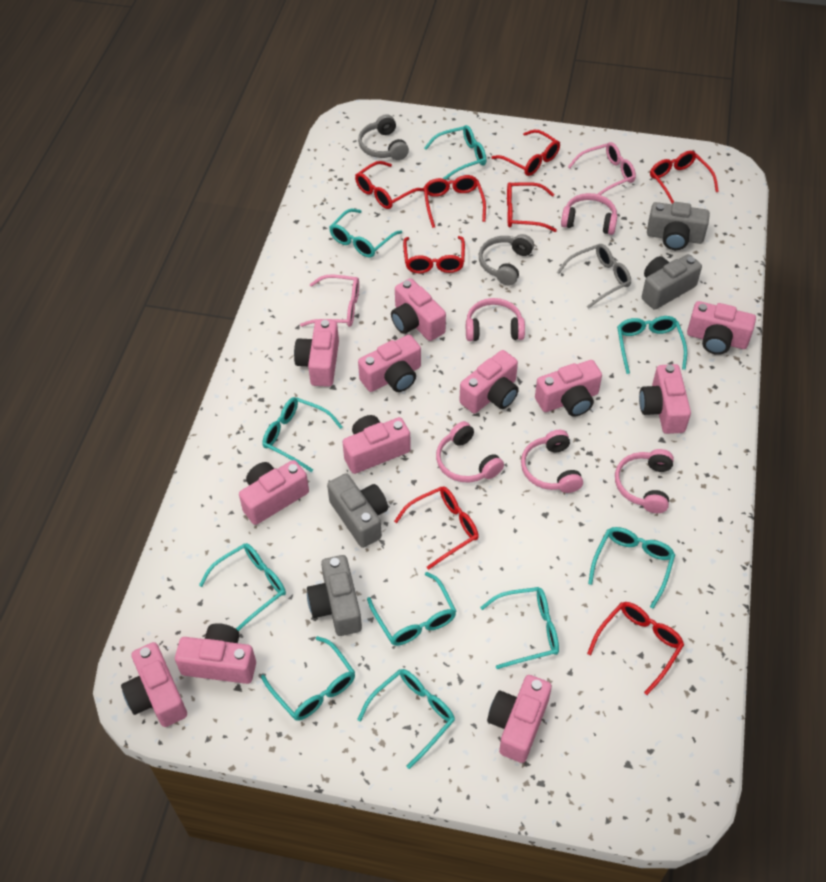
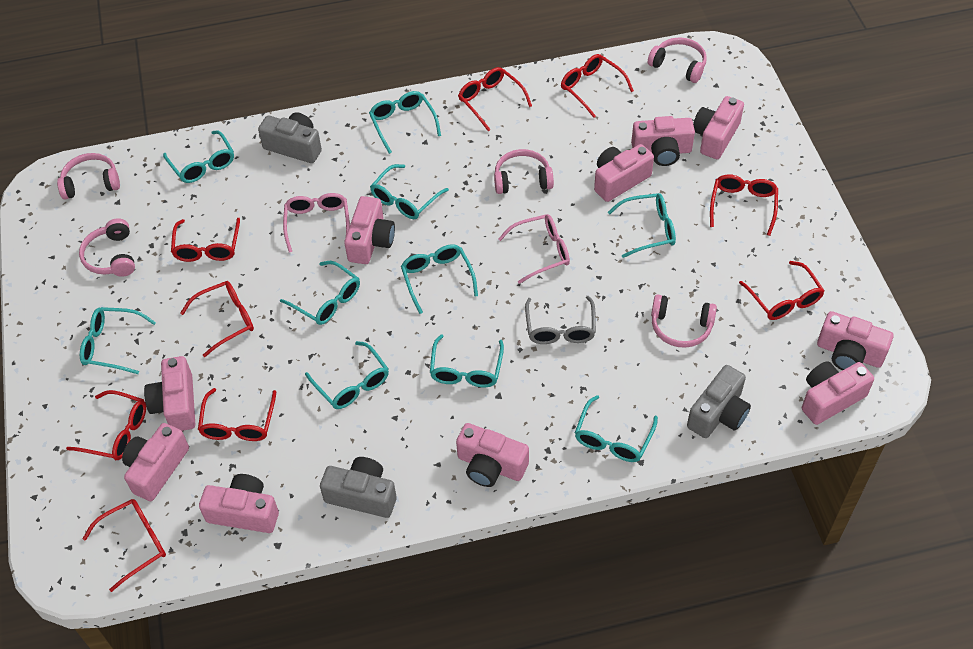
grey camera: 4 -> 3
grey headphones: 2 -> 0
pink camera: 12 -> 10
red glasses: 8 -> 9

